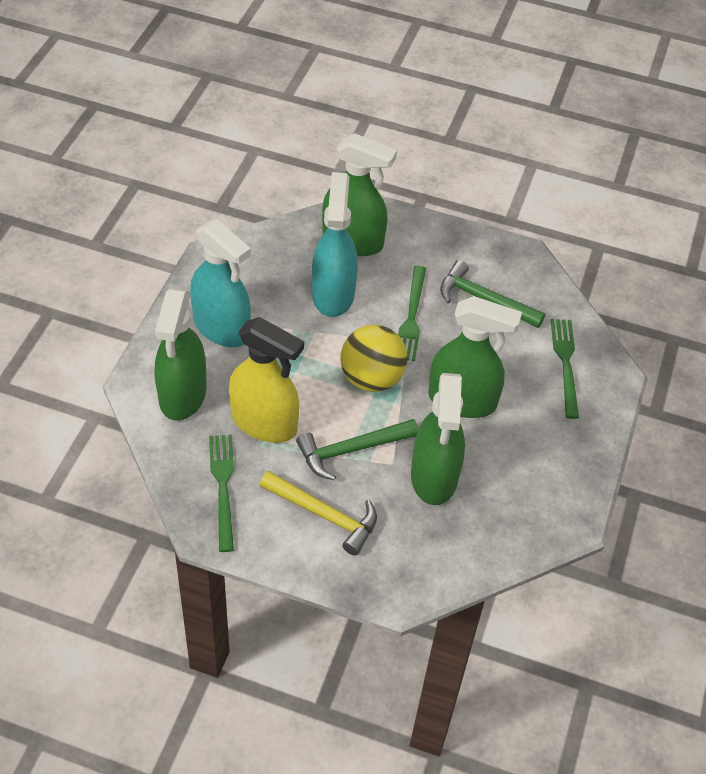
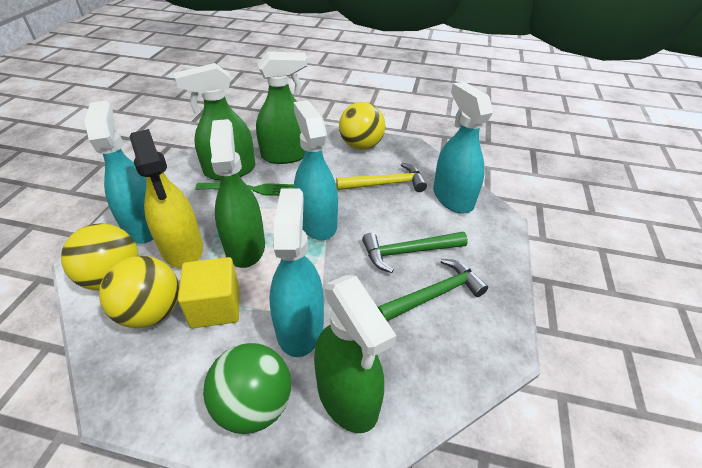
green ball: 0 -> 1
green fork: 3 -> 1
turquoise spray bottle: 2 -> 4
yellow ball: 1 -> 3
yellow cube: 0 -> 1

